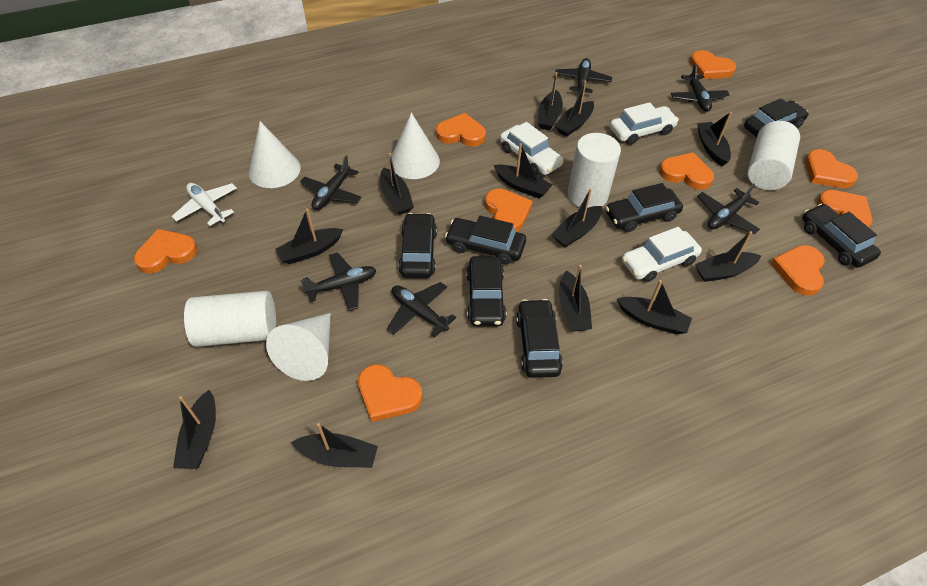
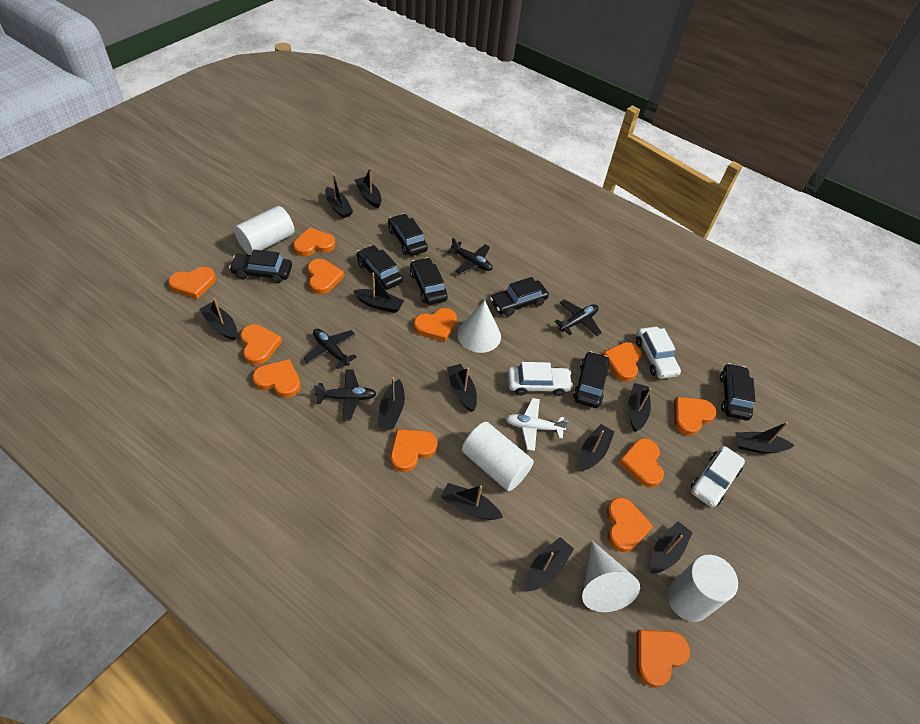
black plane: 6 -> 4
orange heart: 9 -> 12
white cone: 3 -> 2

